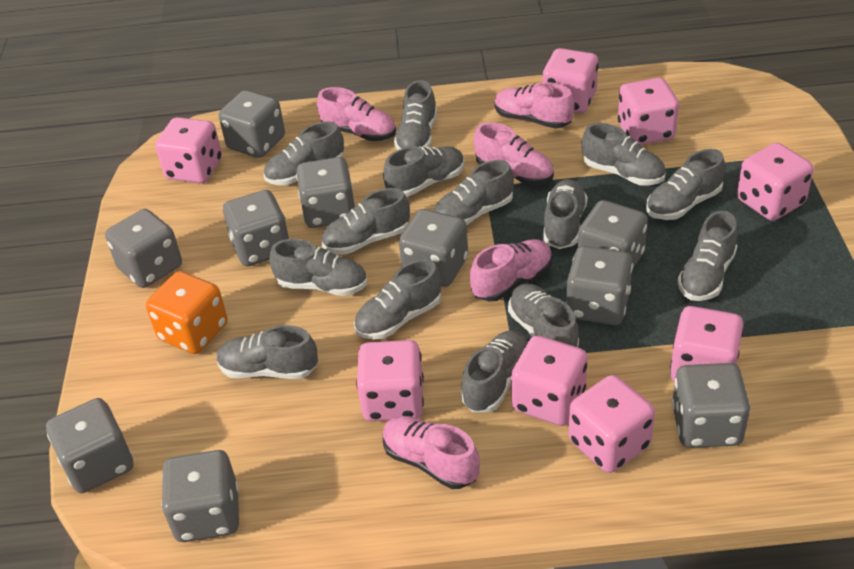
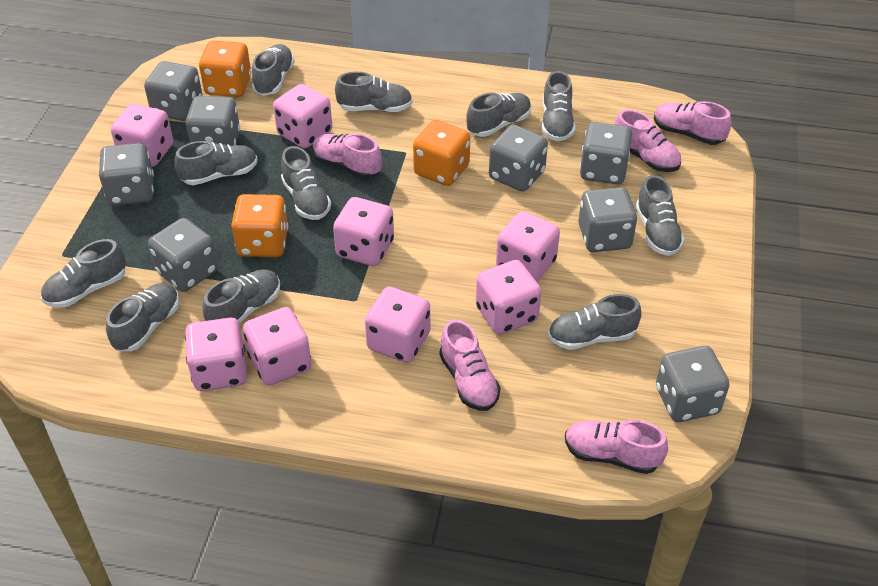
grey dice: 10 -> 8
grey shoe: 14 -> 11
orange dice: 1 -> 3

